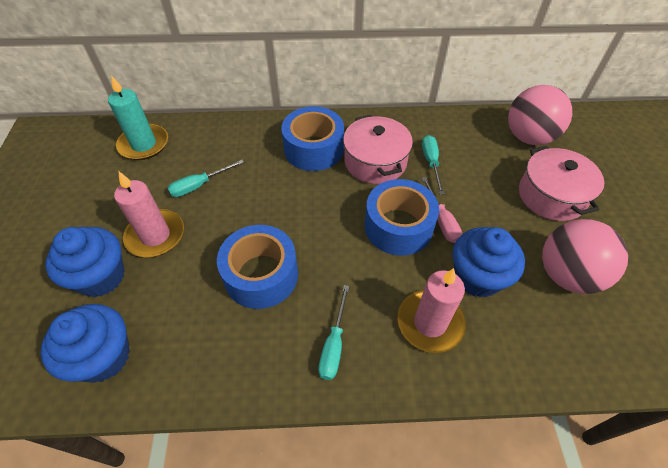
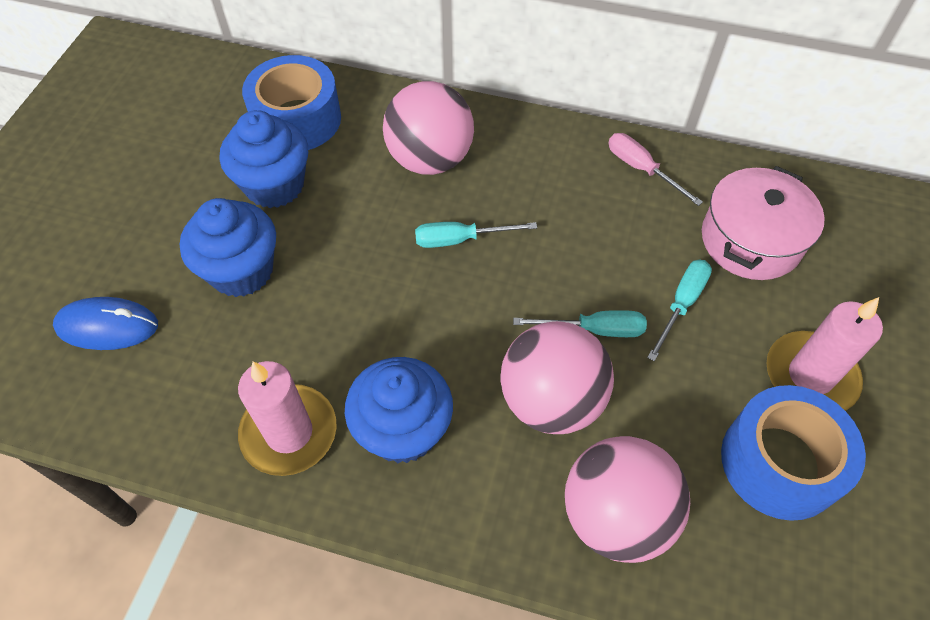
blue mouse: 0 -> 1
blue tape: 3 -> 2
pink ball: 2 -> 3
pink pot: 2 -> 1
turquoise candle: 1 -> 0

